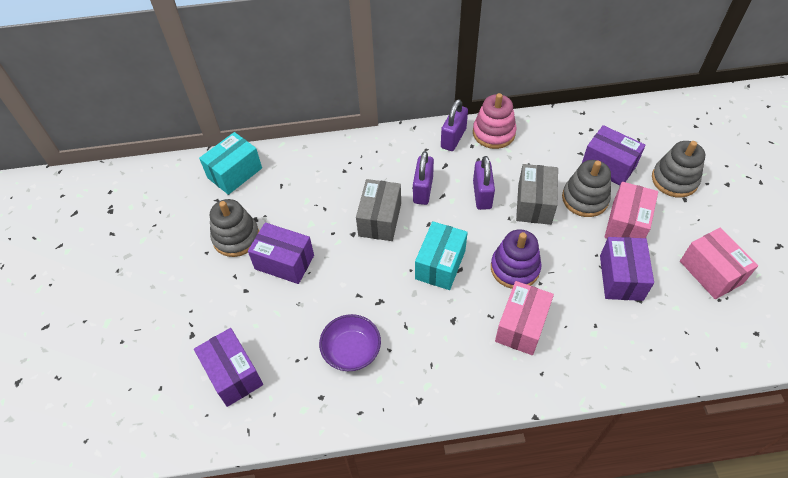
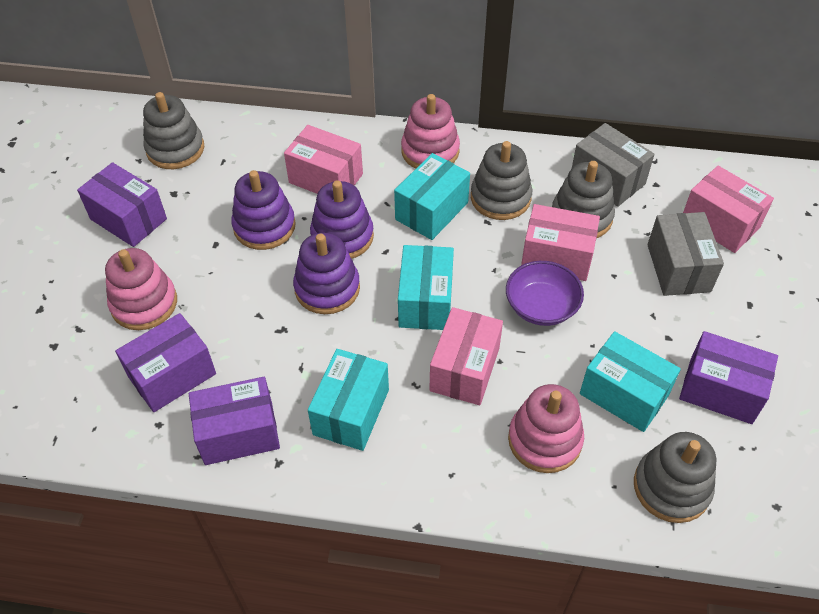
grey stacking toy: 3 -> 4
pink box: 3 -> 4
pink stacking toy: 1 -> 3
purple padlock: 3 -> 0
purple stacking toy: 1 -> 3
turquoise box: 2 -> 4

